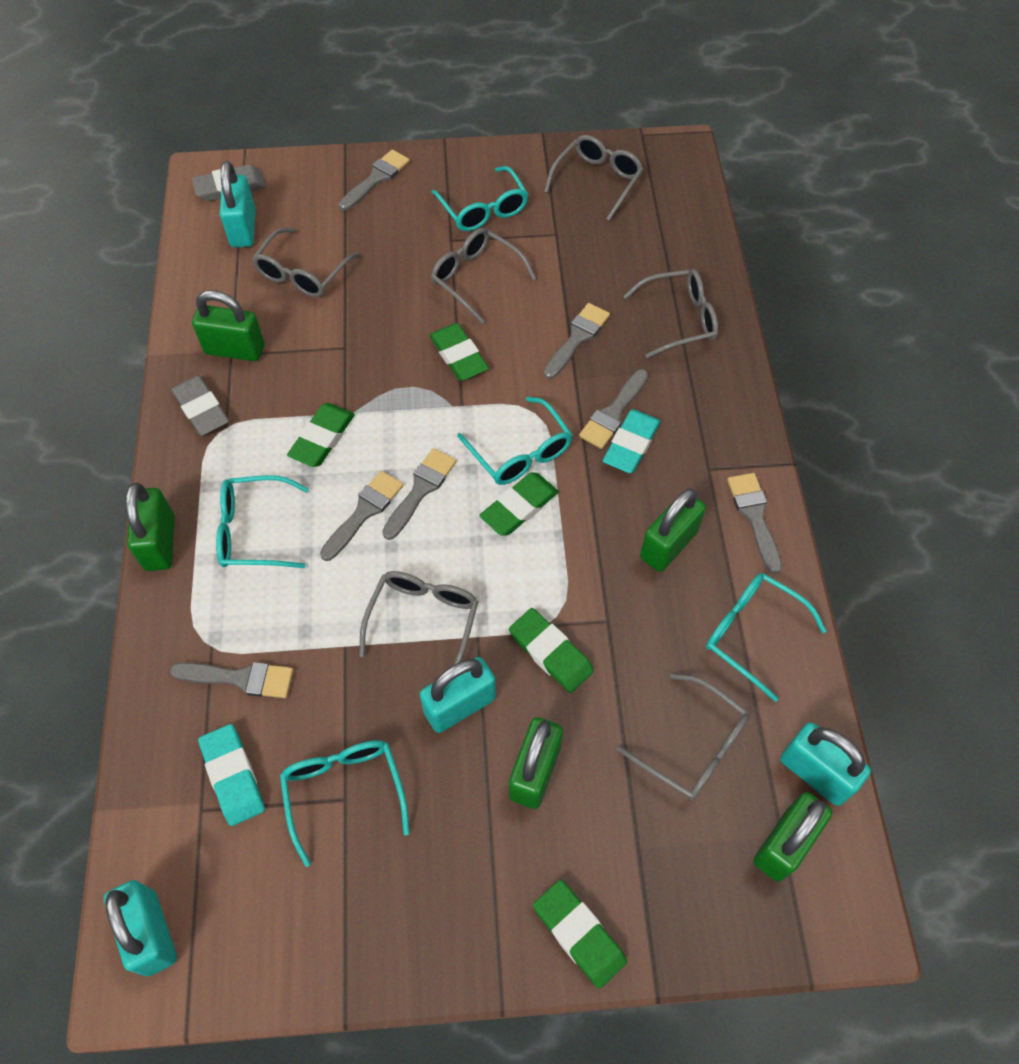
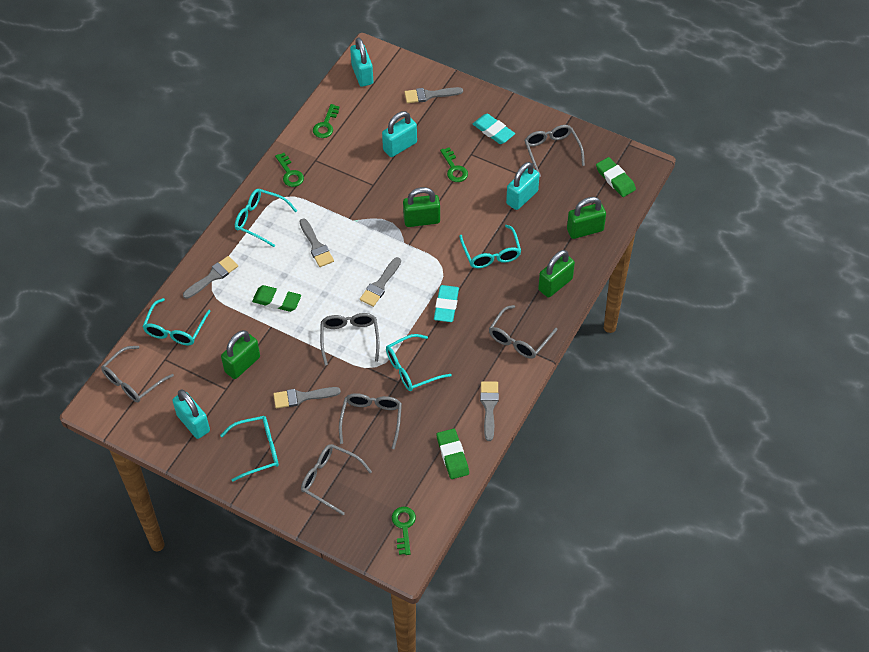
green eraser: 5 -> 3
green key: 0 -> 4
green padlock: 5 -> 4
grey brush: 7 -> 6
grey eraser: 2 -> 0

